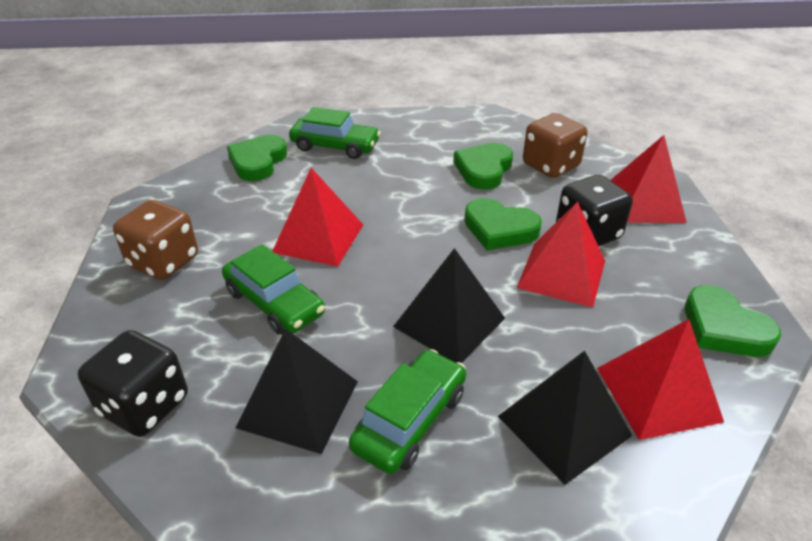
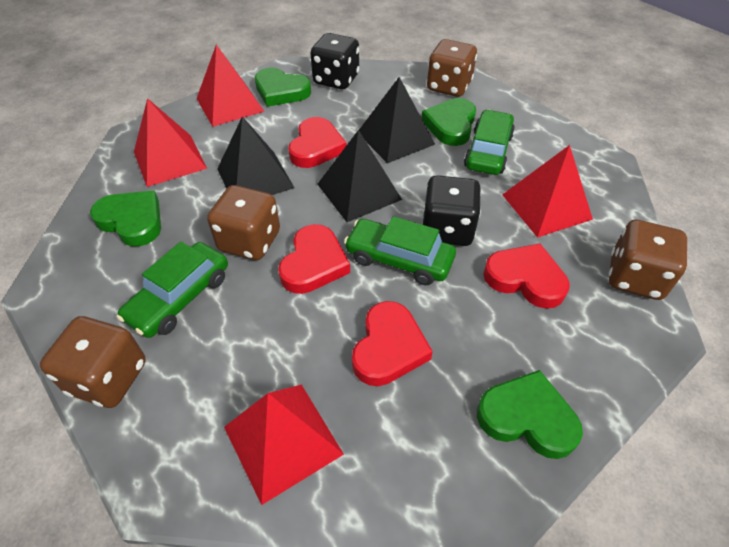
brown dice: 2 -> 4
red heart: 0 -> 4

